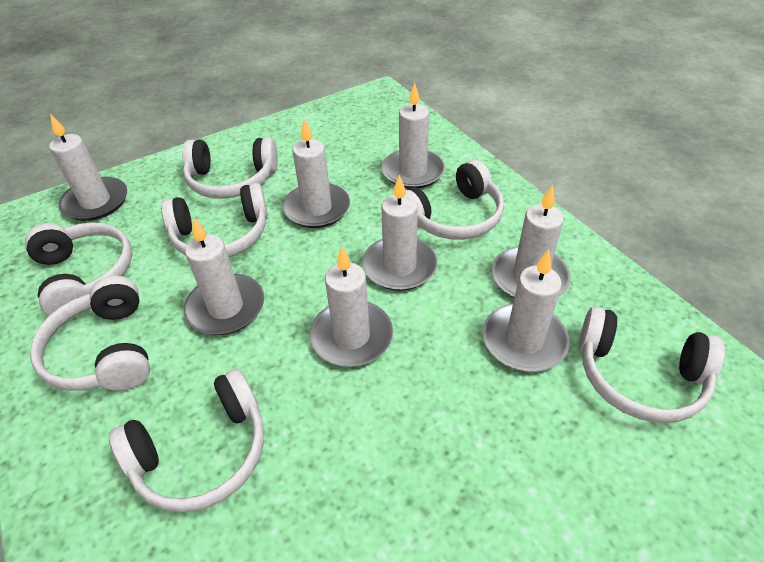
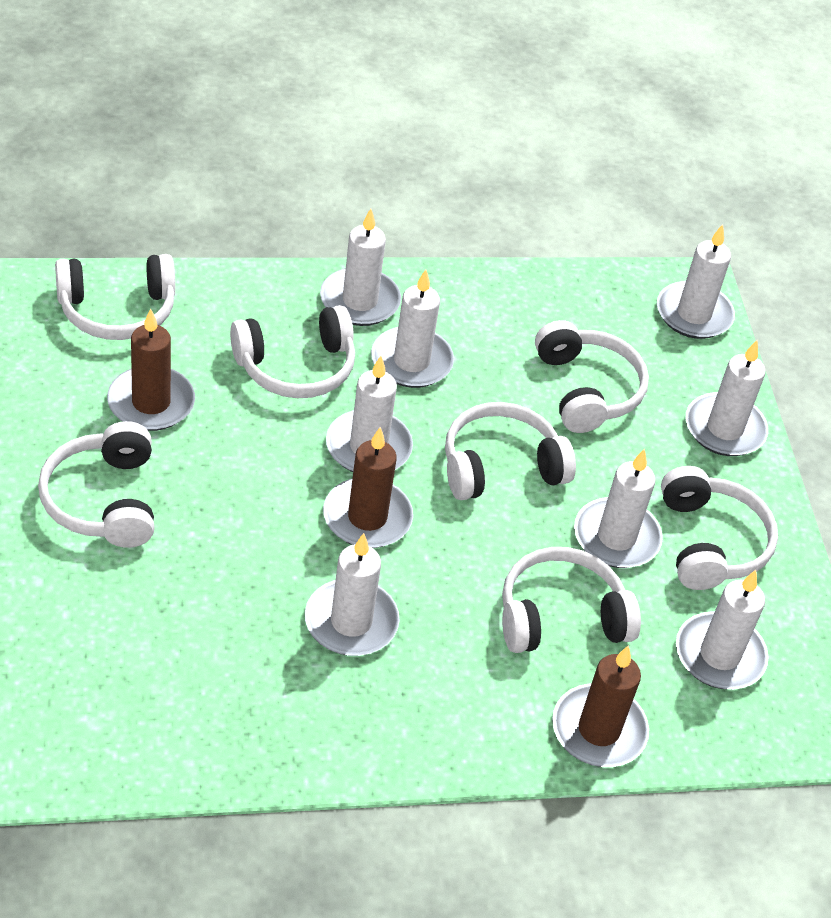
brown candle: 0 -> 3

